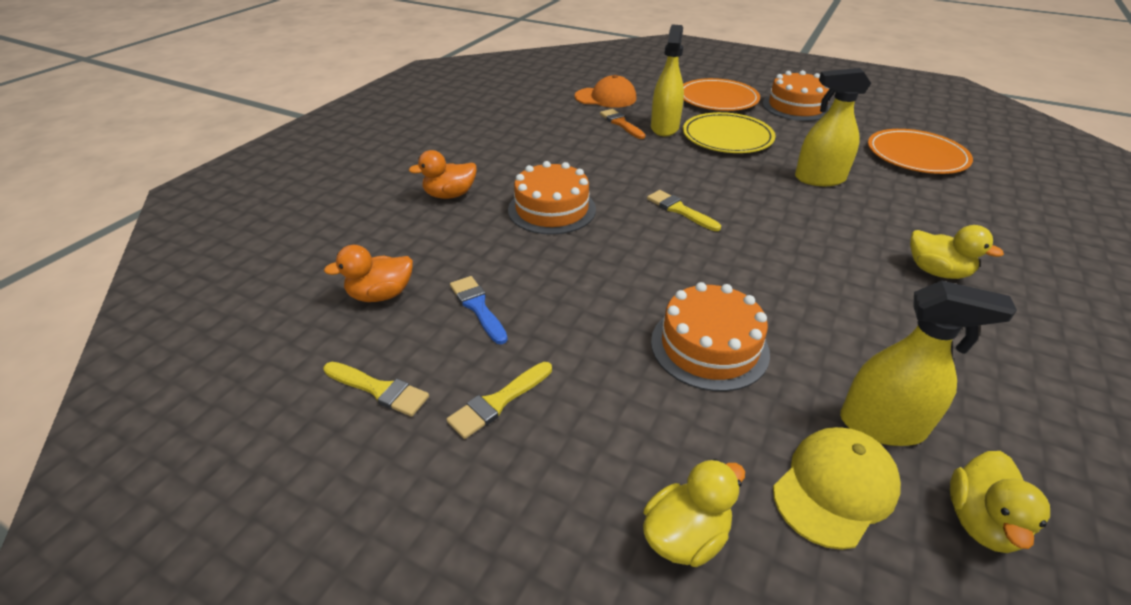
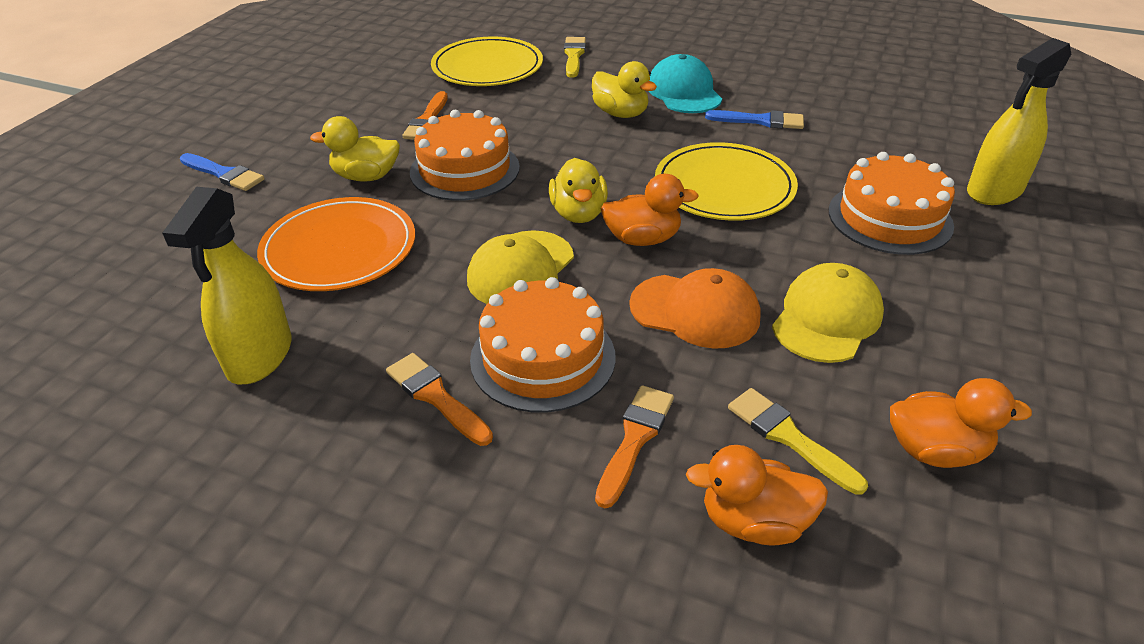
blue brush: 1 -> 2
orange brush: 1 -> 3
orange duck: 2 -> 3
orange plate: 2 -> 1
turquoise cap: 0 -> 1
yellow brush: 3 -> 2
yellow cap: 1 -> 2
yellow plate: 1 -> 2
yellow spray bottle: 3 -> 2

